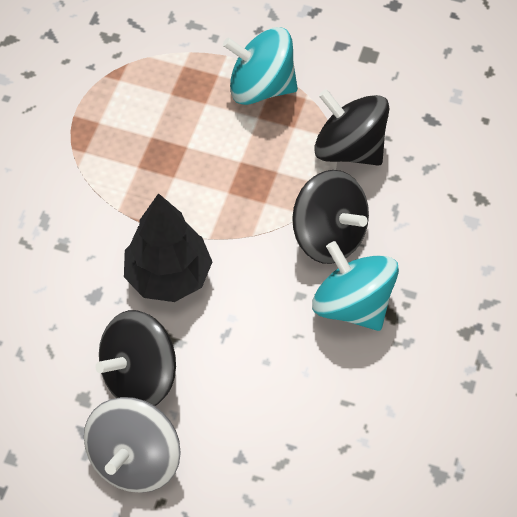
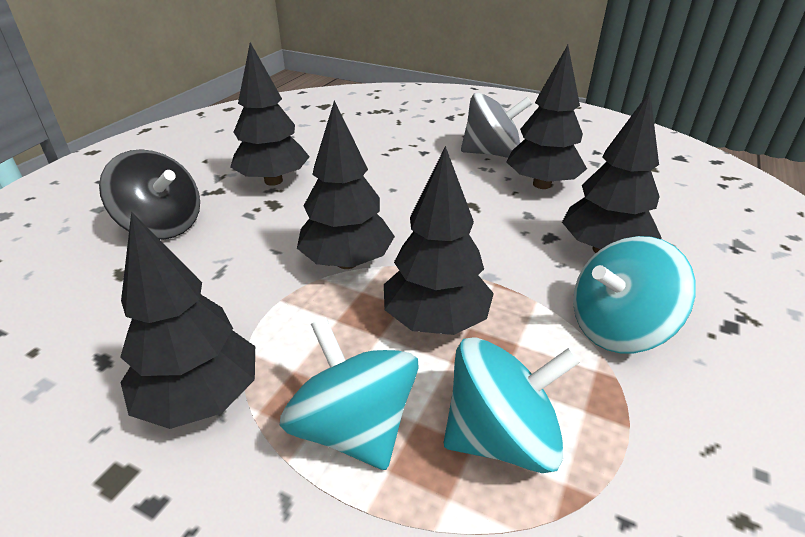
black spinning top: 3 -> 1
black tree: 1 -> 6
turquoise spinning top: 2 -> 3

